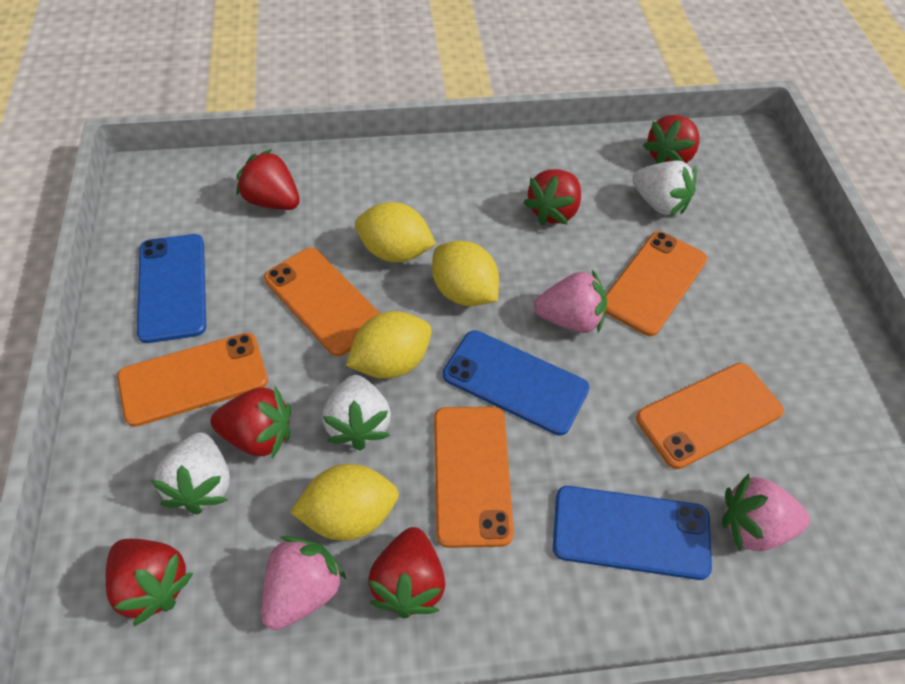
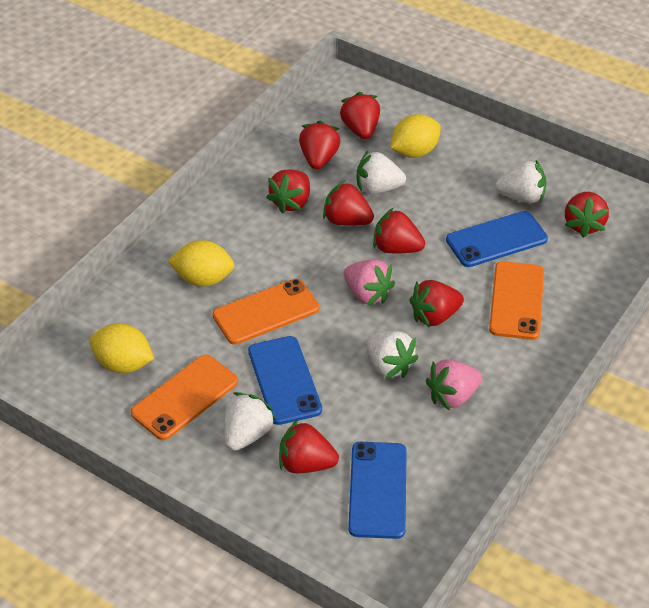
orange phone: 5 -> 3
pink strawberry: 3 -> 2
red strawberry: 6 -> 8
white strawberry: 3 -> 4
yellow lemon: 4 -> 3

